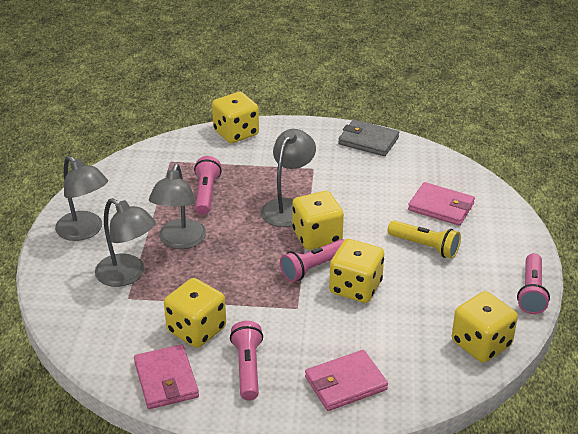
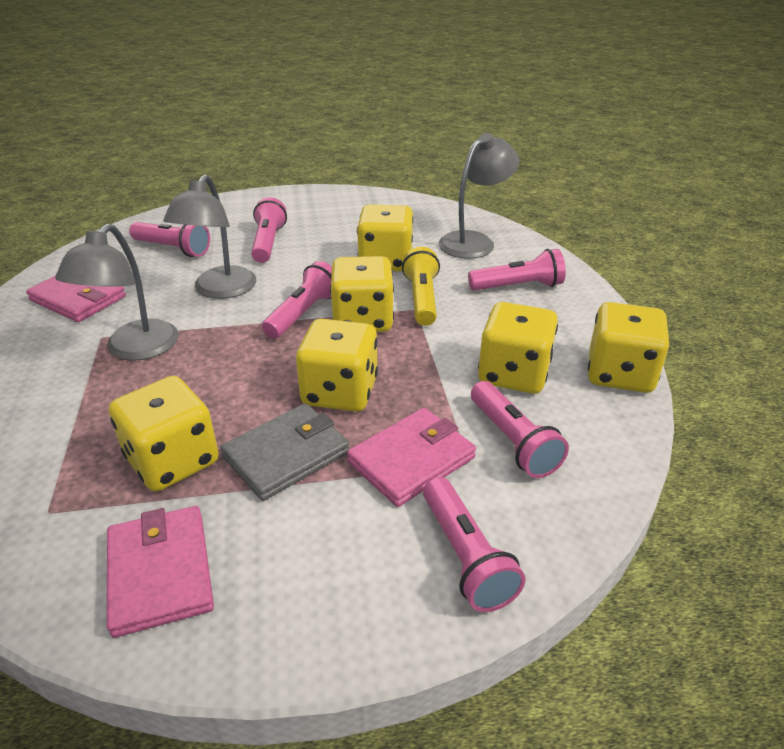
grey lamp: 4 -> 3
pink flashlight: 4 -> 6
yellow dice: 5 -> 6

